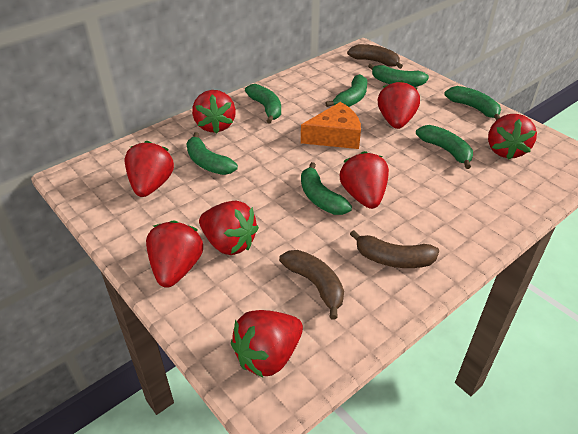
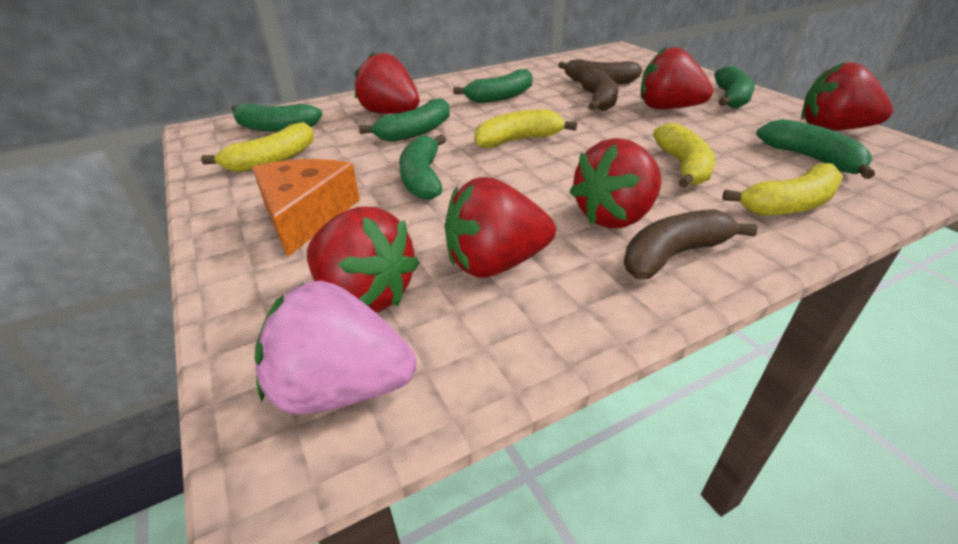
green banana: 7 -> 6
pink strawberry: 0 -> 1
red strawberry: 8 -> 6
yellow banana: 0 -> 4

